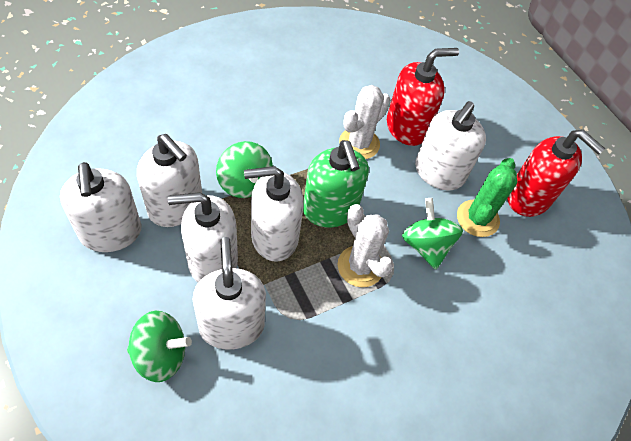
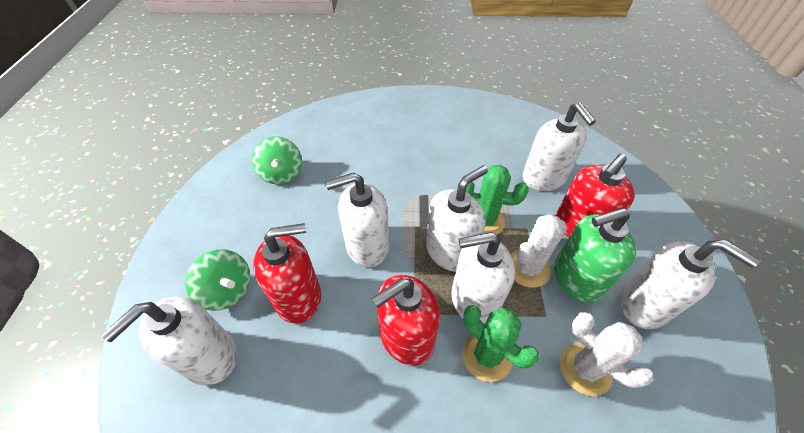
green cactus: 1 -> 2
green spinning top: 3 -> 2
red soap dispenser: 2 -> 3

